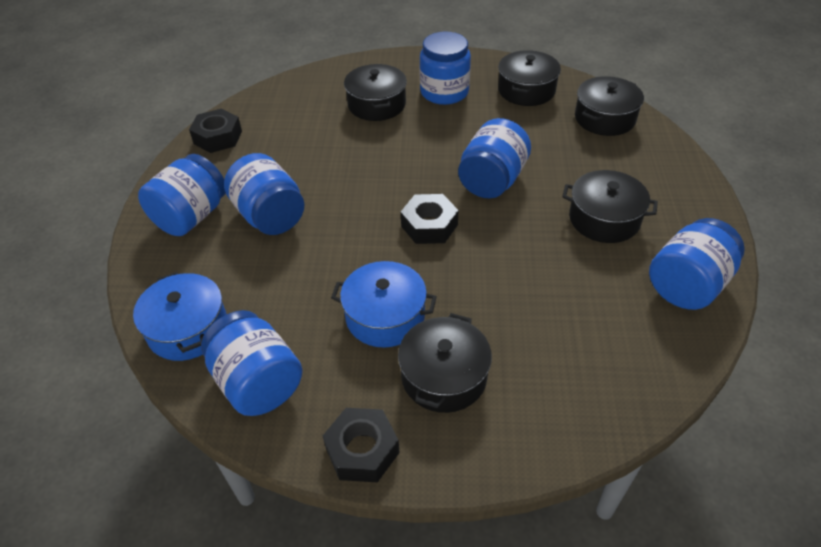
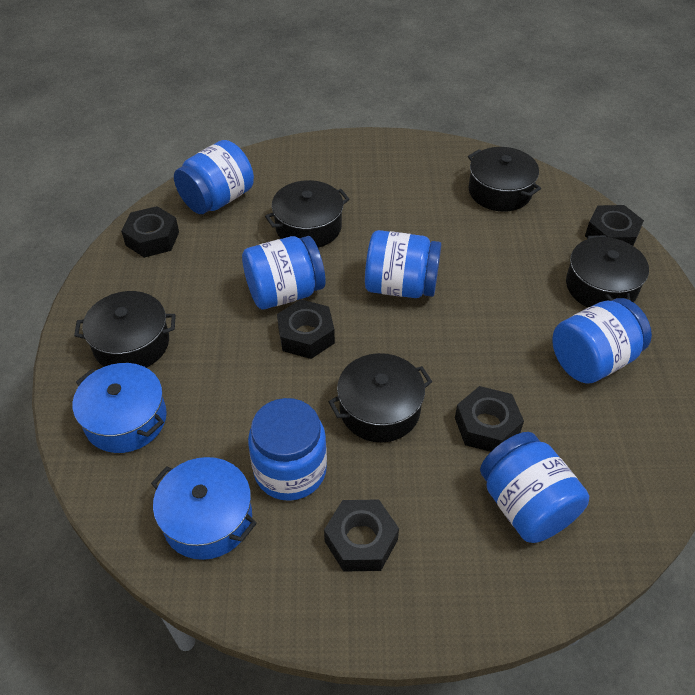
black nut: 3 -> 5

